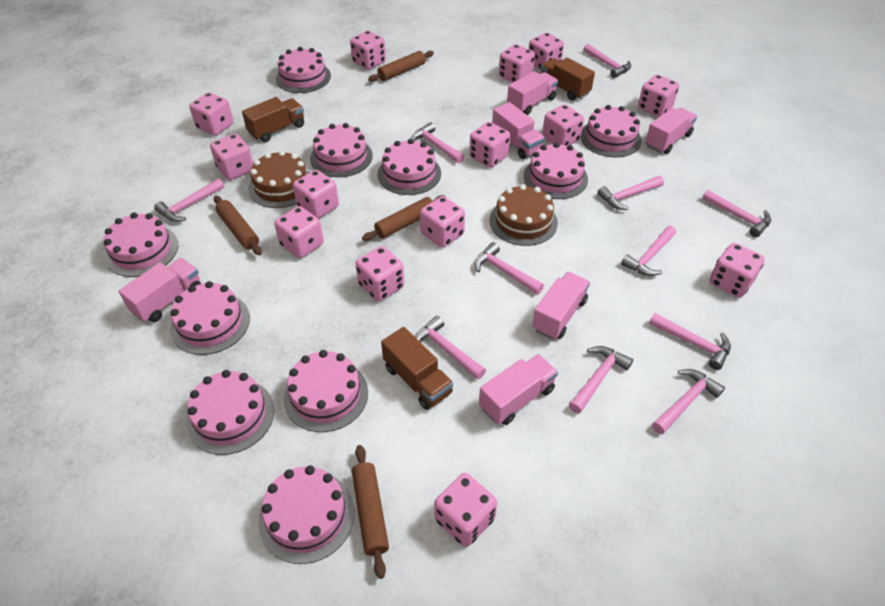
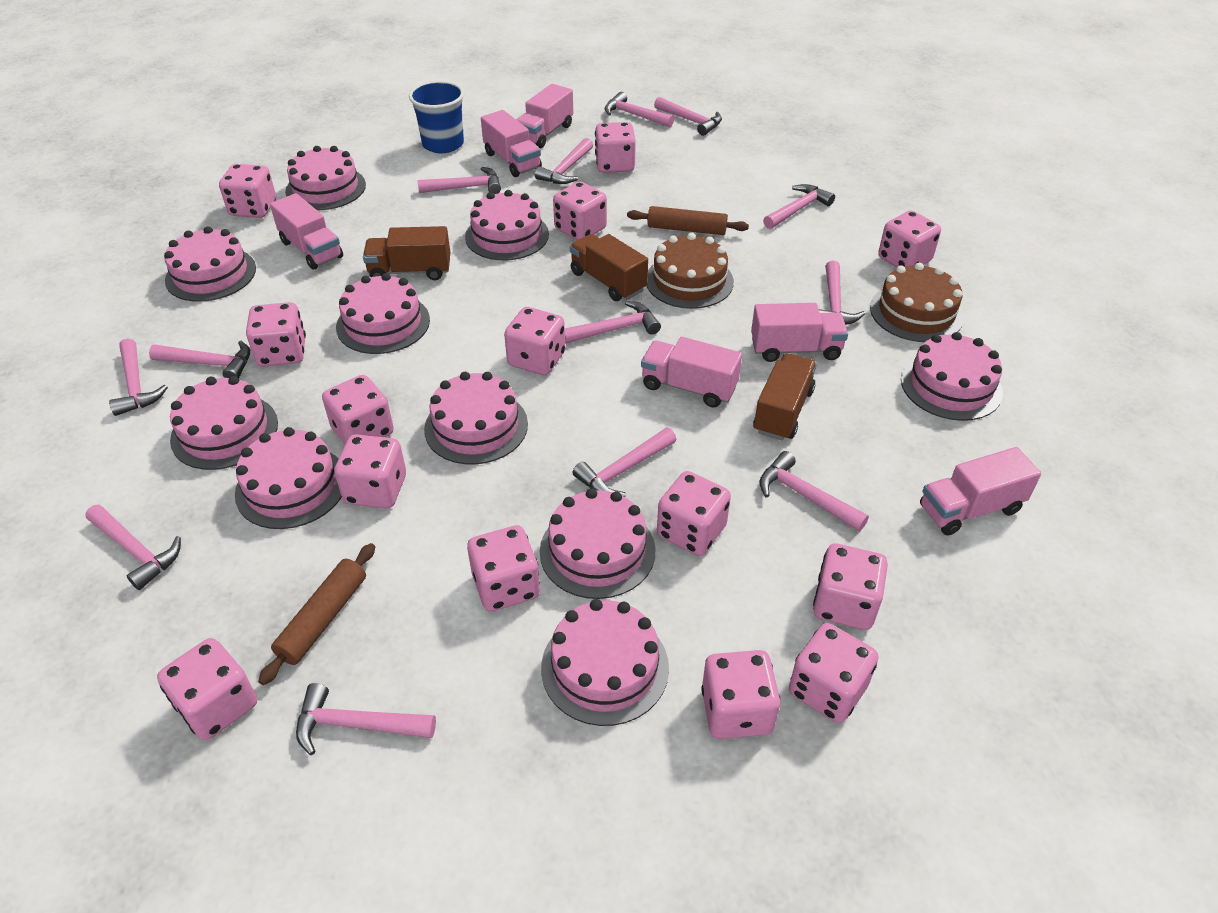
blue cup: 0 -> 1
brown rolling pin: 4 -> 2
pink hammer: 11 -> 13

